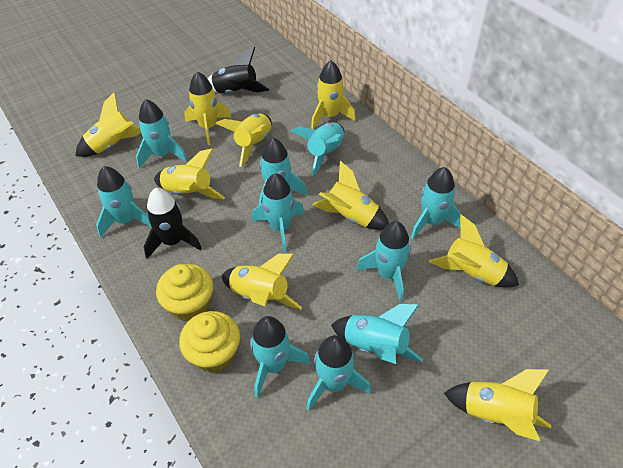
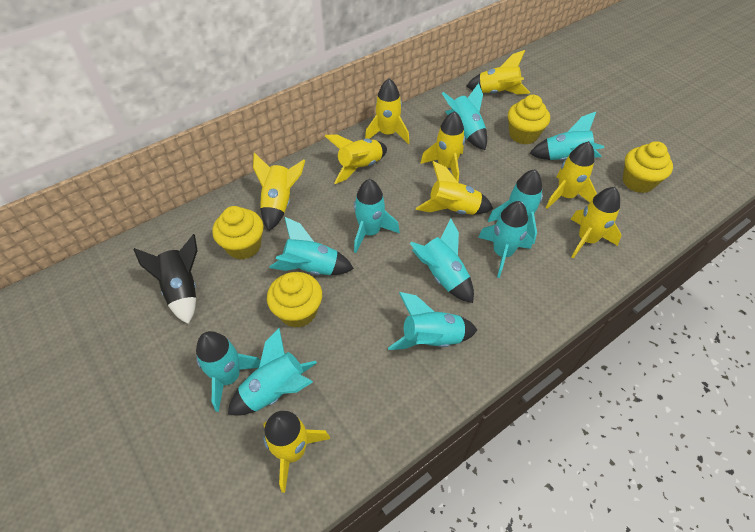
black rocket: 2 -> 1
yellow cupcake: 2 -> 4

